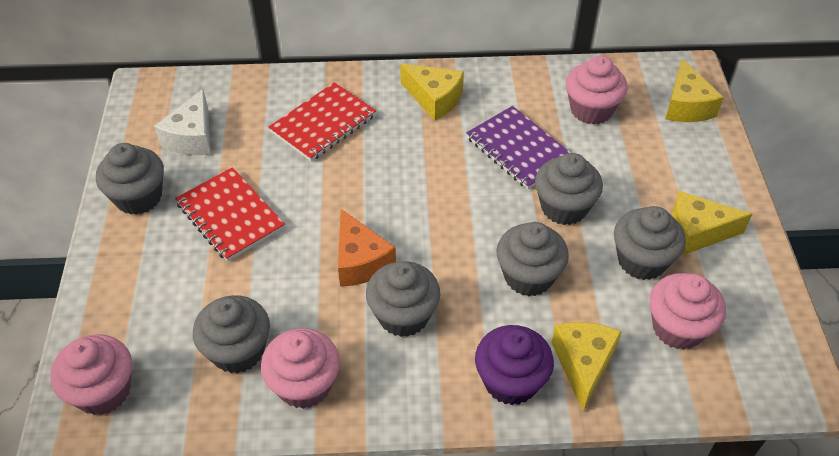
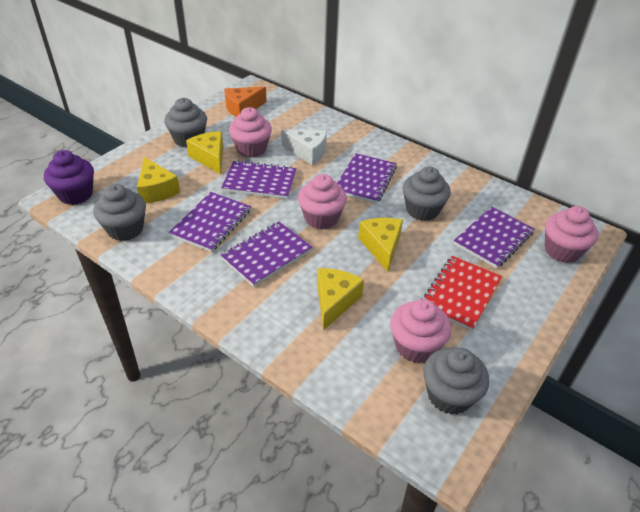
grey cupcake: 6 -> 4
purple notebook: 1 -> 5
red notebook: 2 -> 1

